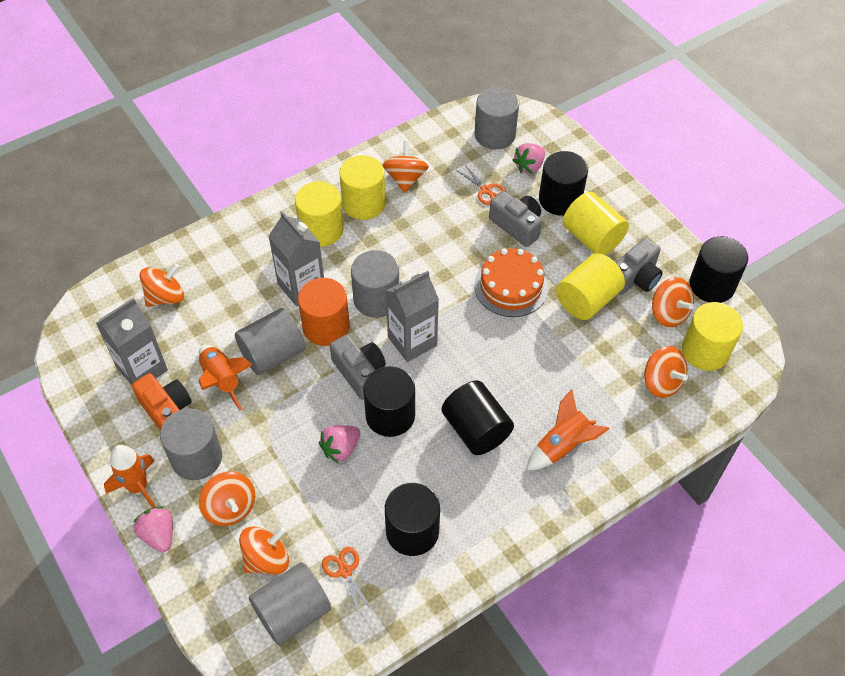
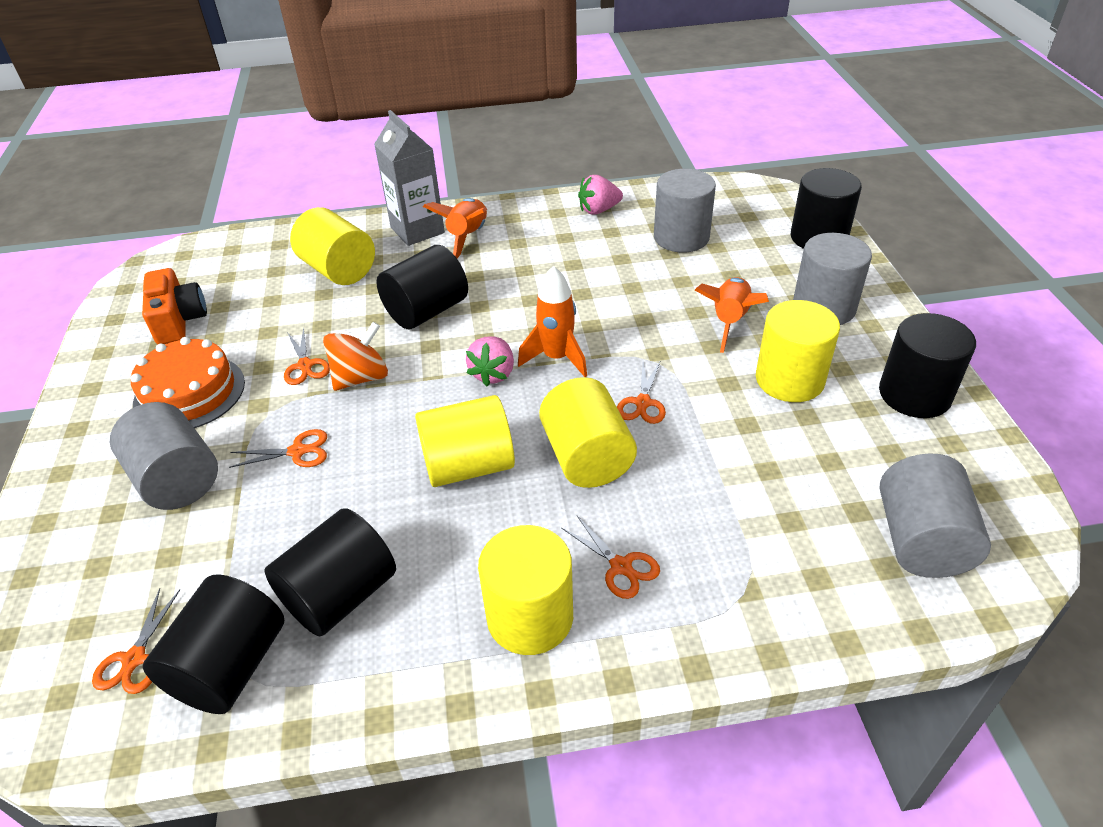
grey camera: 3 -> 0
grey carton: 3 -> 1
grey cylinder: 5 -> 4
orange cylinder: 1 -> 0
orange scissors: 2 -> 5
orange spinning top: 6 -> 1
pink strawberry: 3 -> 2

